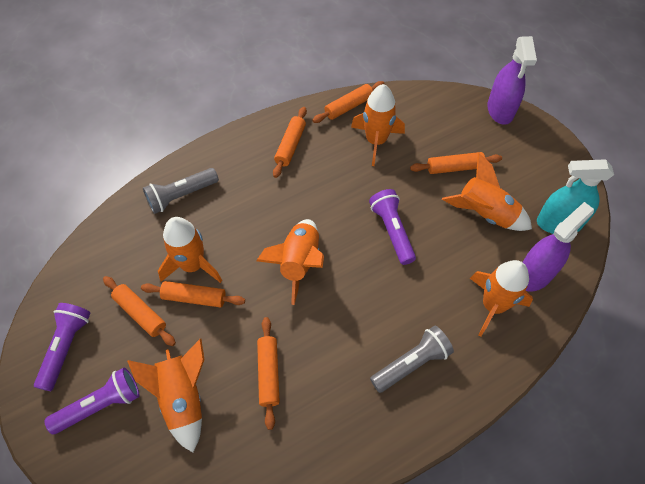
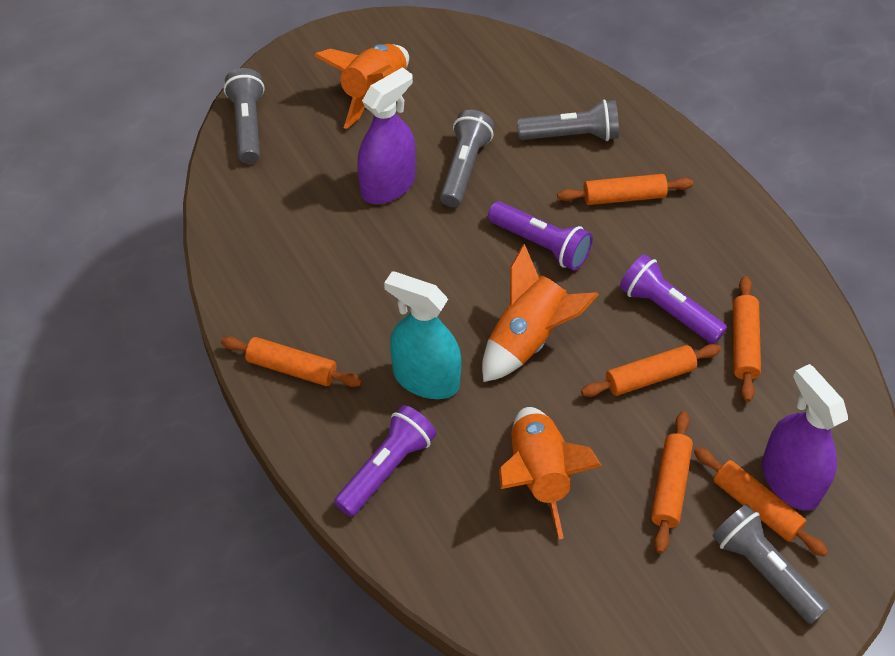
grey flashlight: 2 -> 4
orange rocket: 6 -> 3

